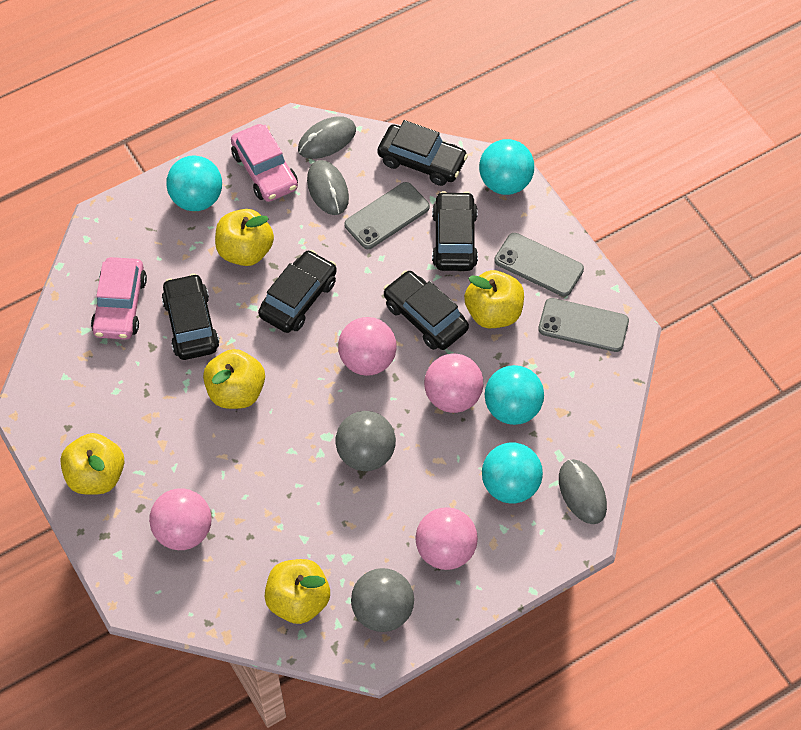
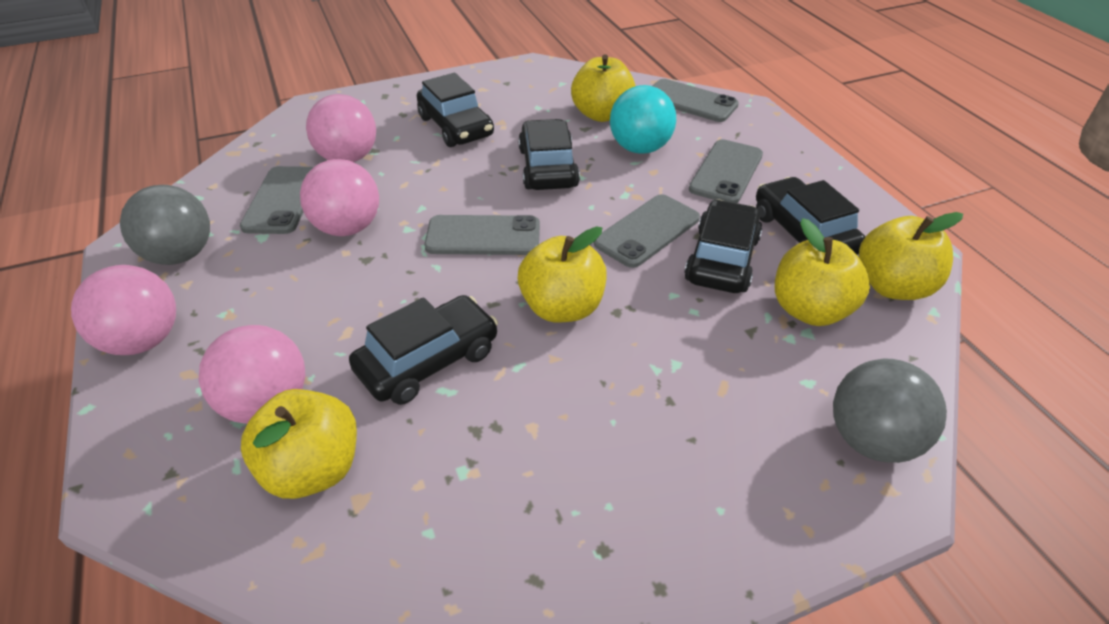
grey mouse: 3 -> 0
grey phone: 3 -> 5
pink car: 2 -> 0
turquoise ball: 4 -> 1

